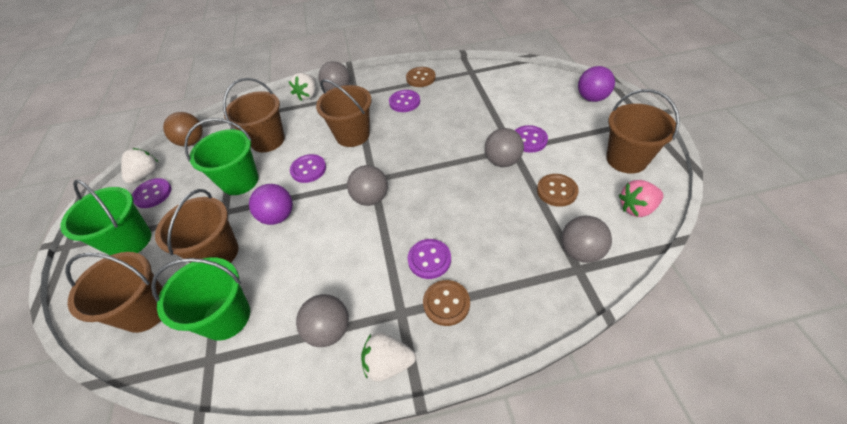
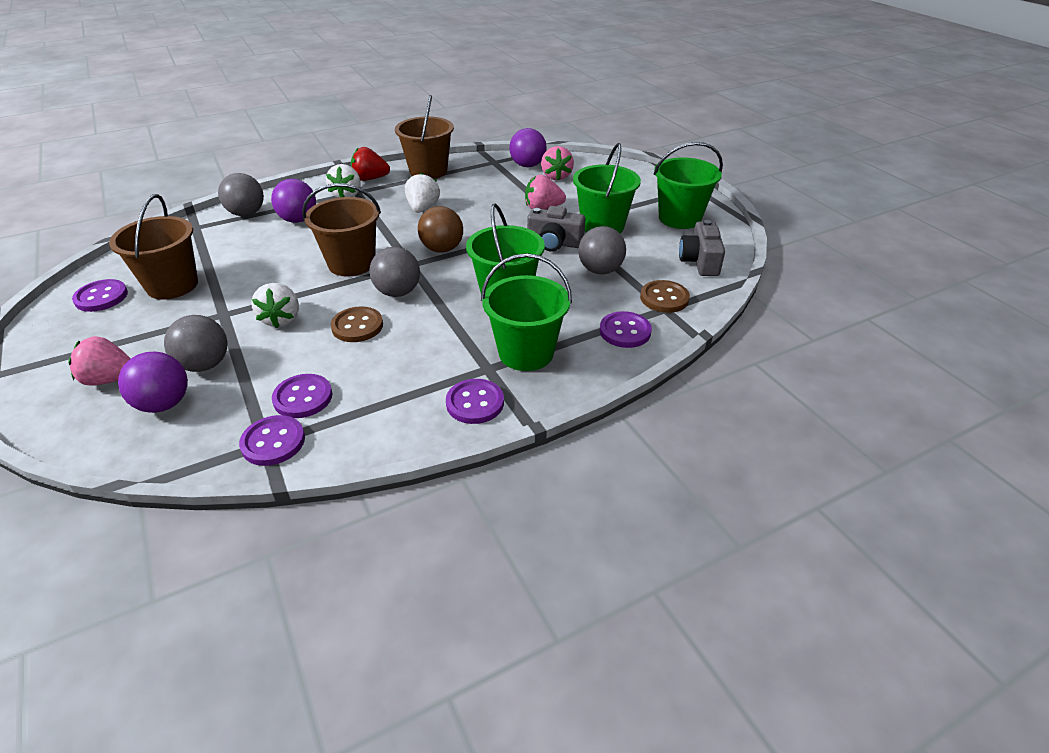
brown bucket: 5 -> 3
brown button: 3 -> 2
green bucket: 3 -> 4
grey ball: 5 -> 4
grey camera: 0 -> 2
pink strawberry: 1 -> 3
purple ball: 2 -> 3
red strawberry: 0 -> 1

